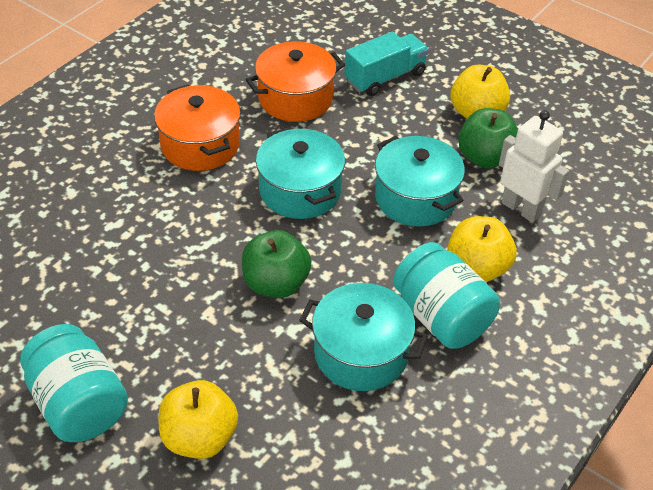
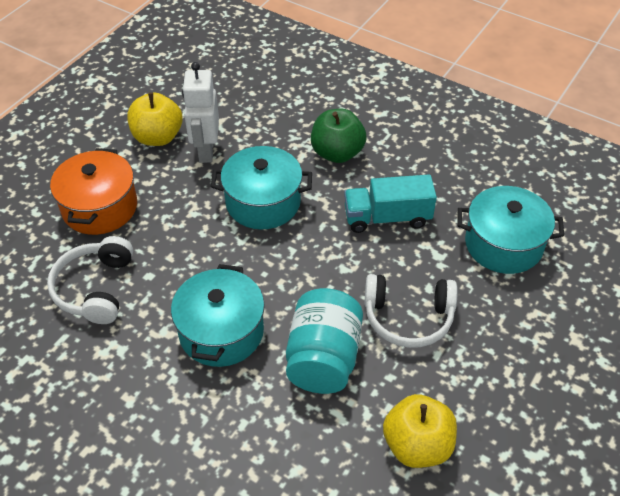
green apple: 2 -> 1
orange pot: 2 -> 1
turquoise jar: 2 -> 1
white headphones: 0 -> 2
yellow apple: 3 -> 2

